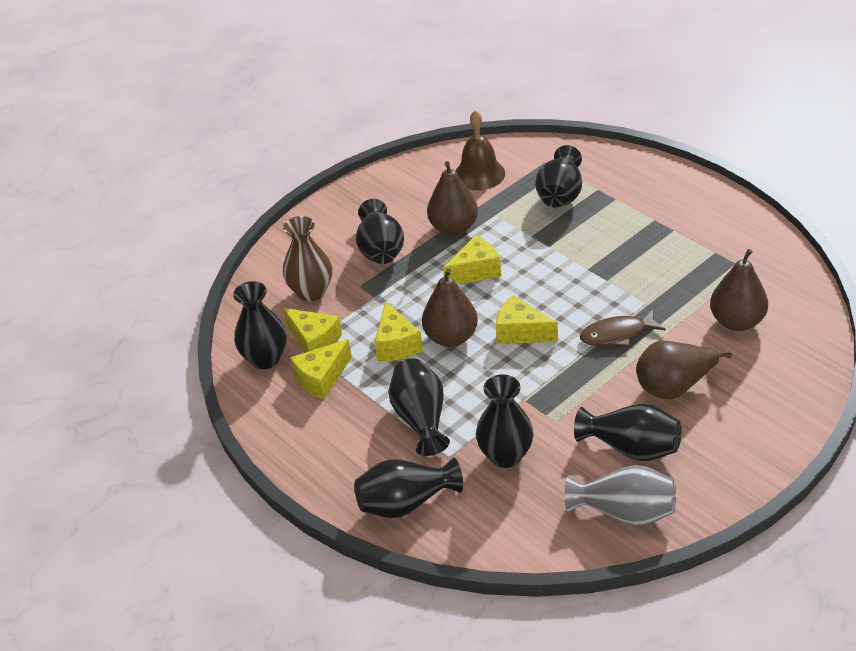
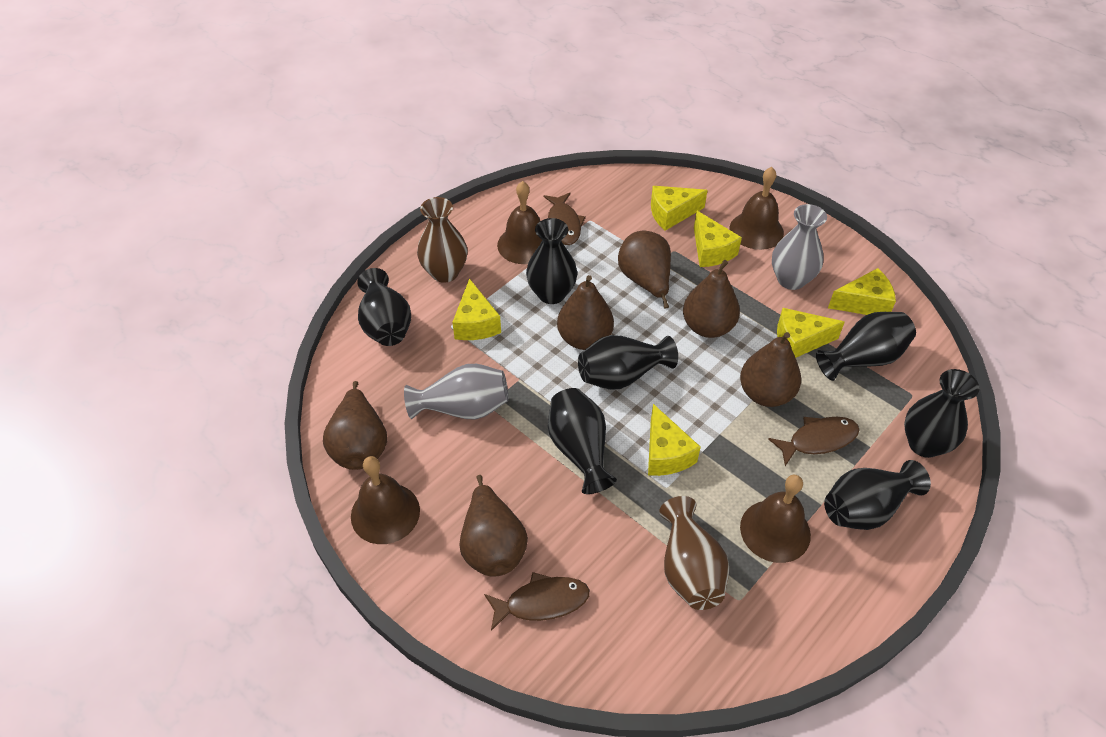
brown bell: 1 -> 4
brown fish: 1 -> 3
brown pear: 4 -> 6
brown vase: 1 -> 2
grey vase: 1 -> 2
yellow cheese: 5 -> 6

